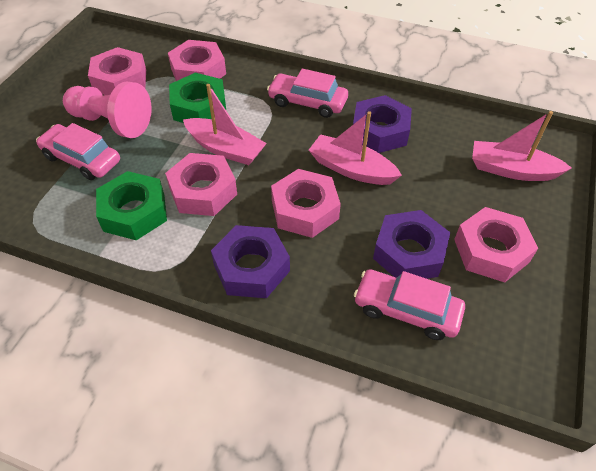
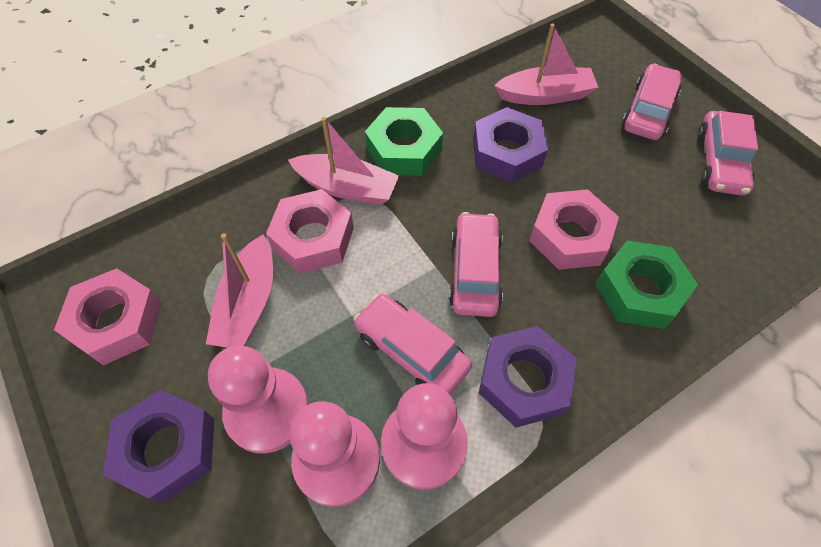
pink car: 3 -> 4
pink nut: 5 -> 3
pink pawn: 1 -> 3

